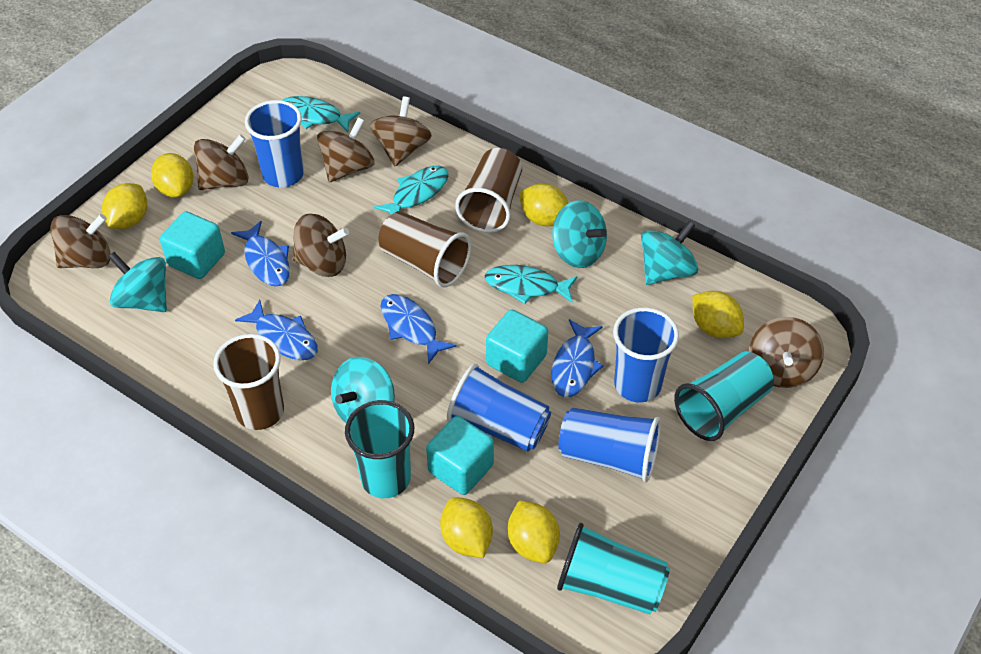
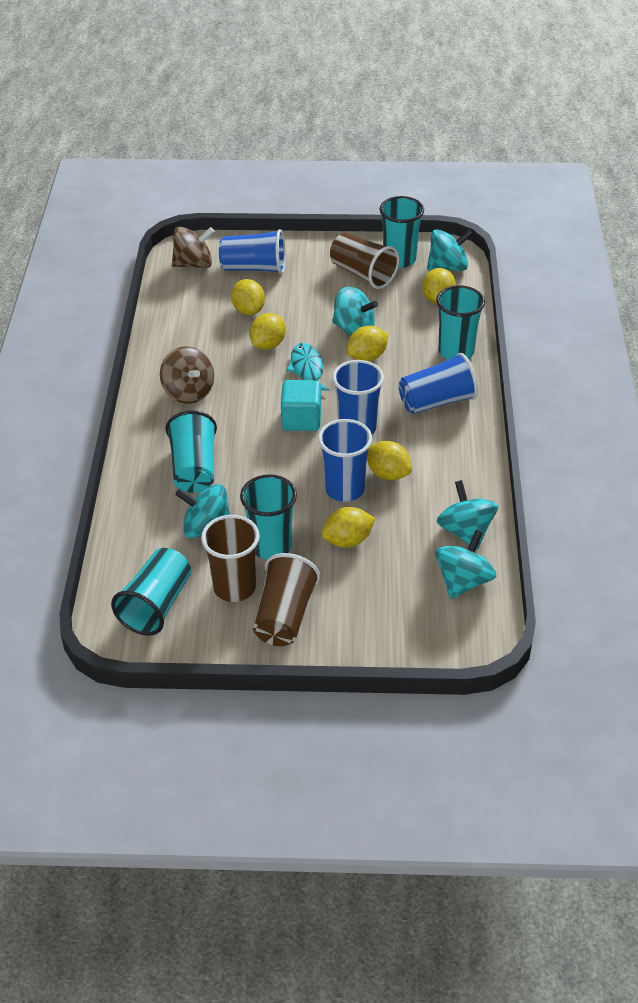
blue fish: 4 -> 0
brown spinning top: 6 -> 2
turquoise cube: 3 -> 1
turquoise cup: 3 -> 5
turquoise fish: 3 -> 1
turquoise spinning top: 4 -> 5

